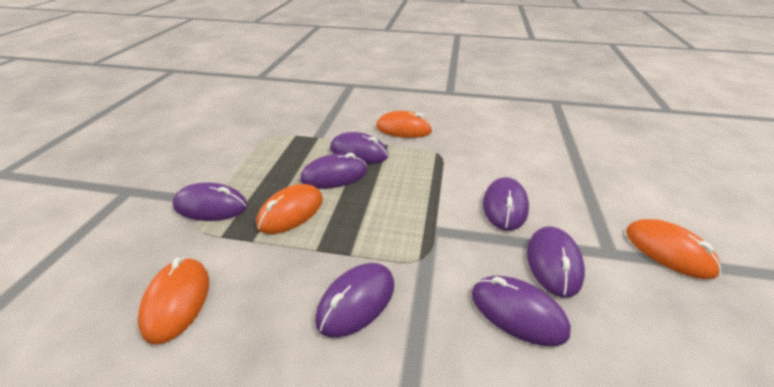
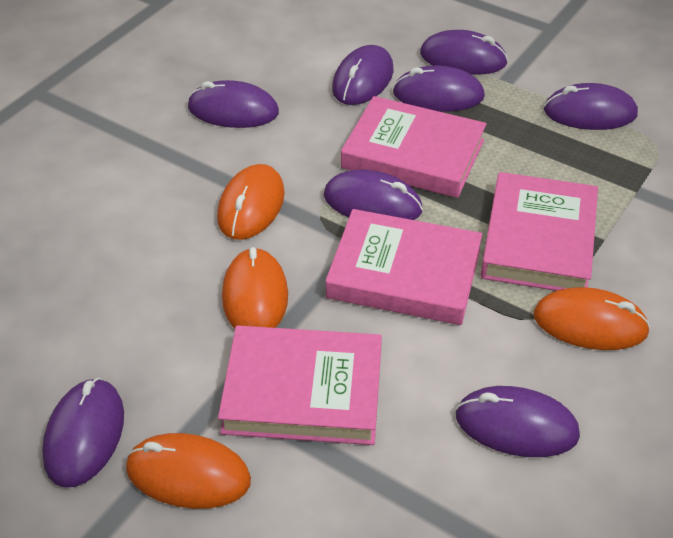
pink book: 0 -> 4
purple mouse: 7 -> 8

